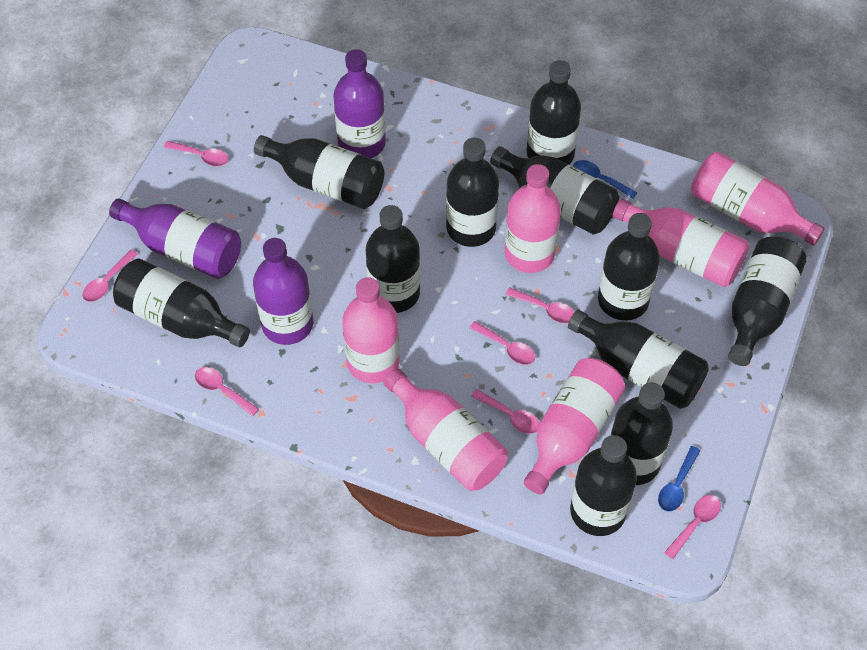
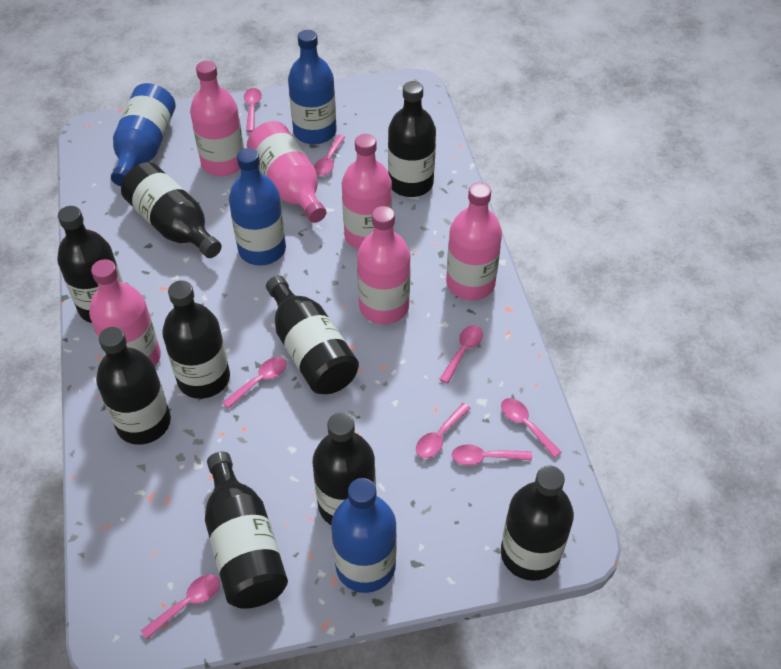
black bottle: 11 -> 9
blue bottle: 0 -> 4
blue spoon: 2 -> 0
pink spoon: 7 -> 8
purple bottle: 3 -> 0

